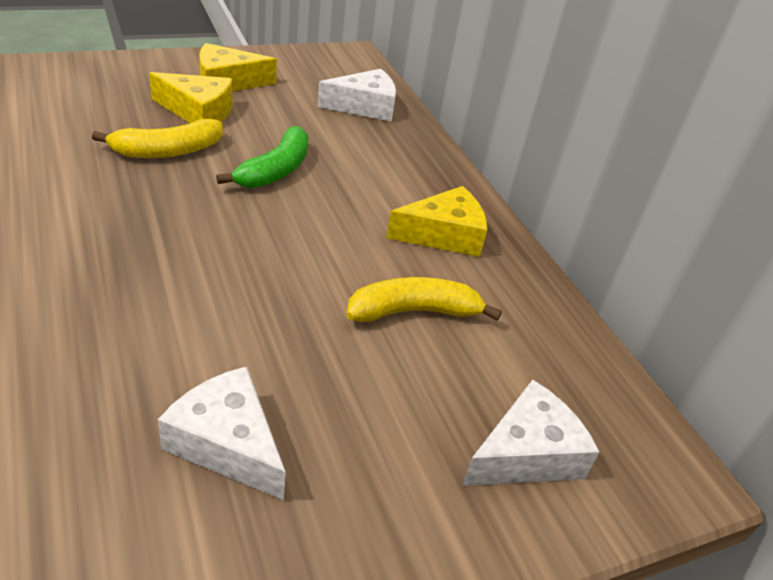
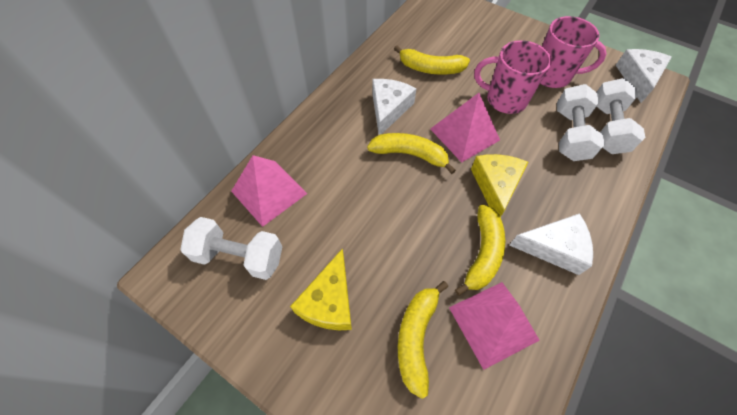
green banana: 1 -> 0
pink mug: 0 -> 2
pink pyramid: 0 -> 3
white dumbbell: 0 -> 3
yellow banana: 2 -> 4
yellow cheese: 3 -> 2

